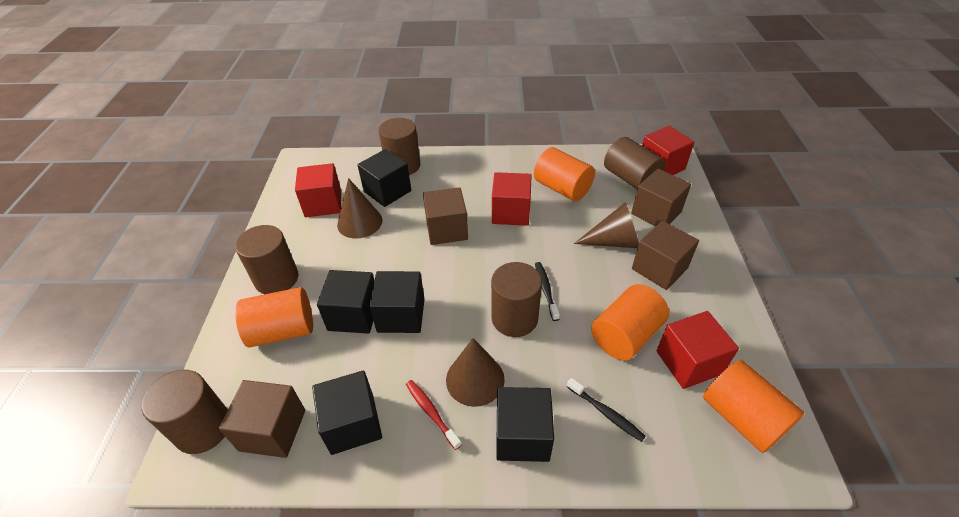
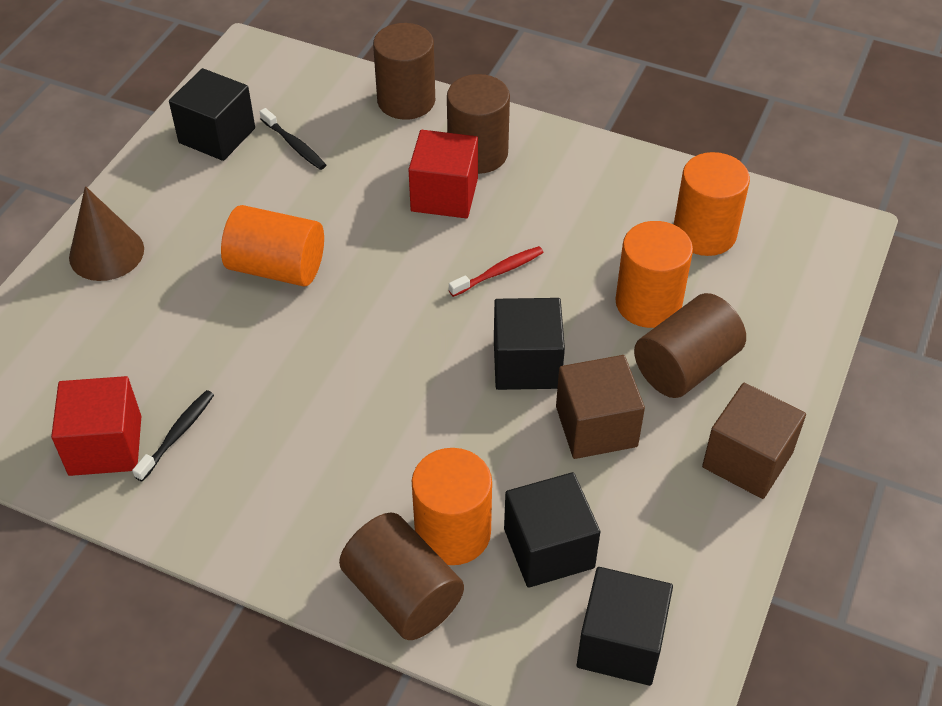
black cube: 5 -> 4
brown cone: 3 -> 1
brown cube: 4 -> 2
brown cylinder: 5 -> 4
red cube: 4 -> 2

